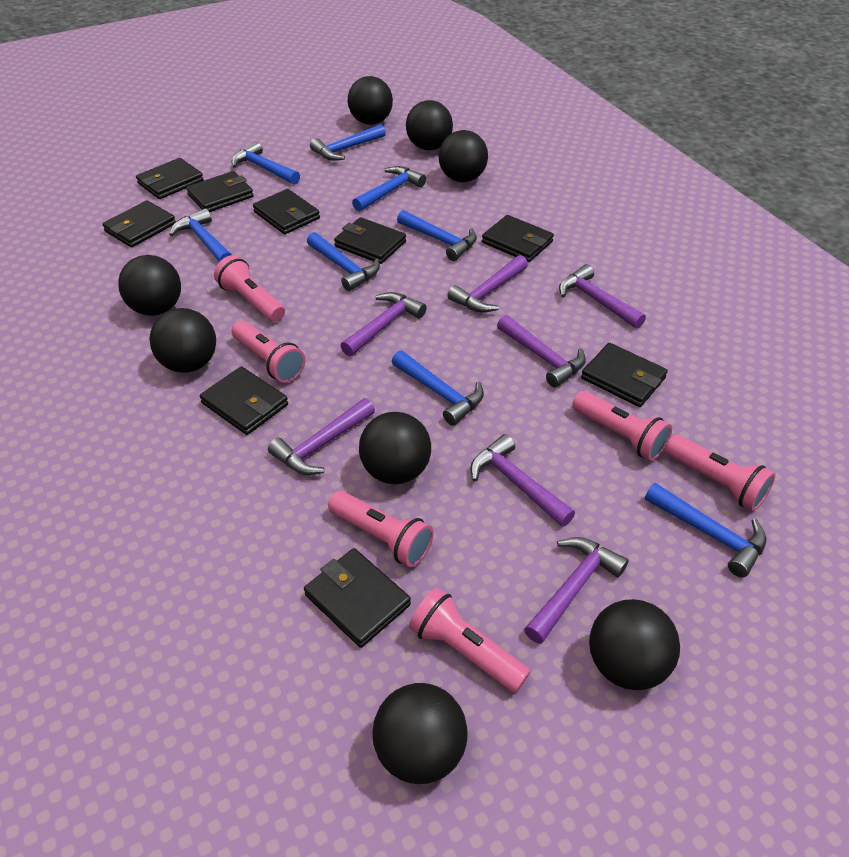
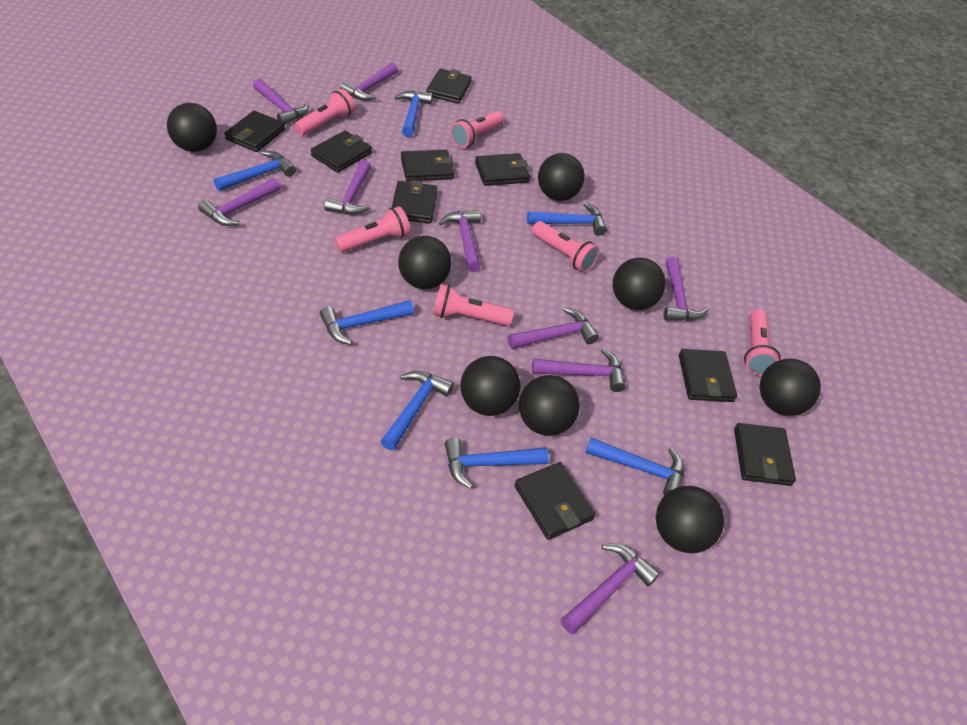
blue hammer: 8 -> 7
purple hammer: 7 -> 9

